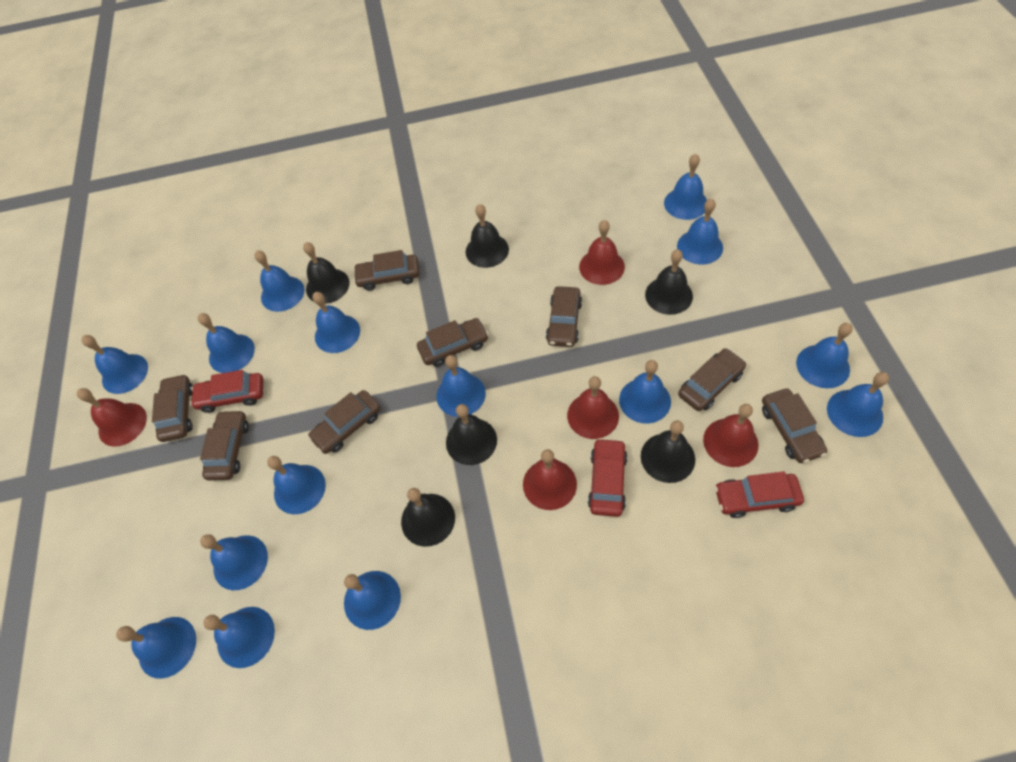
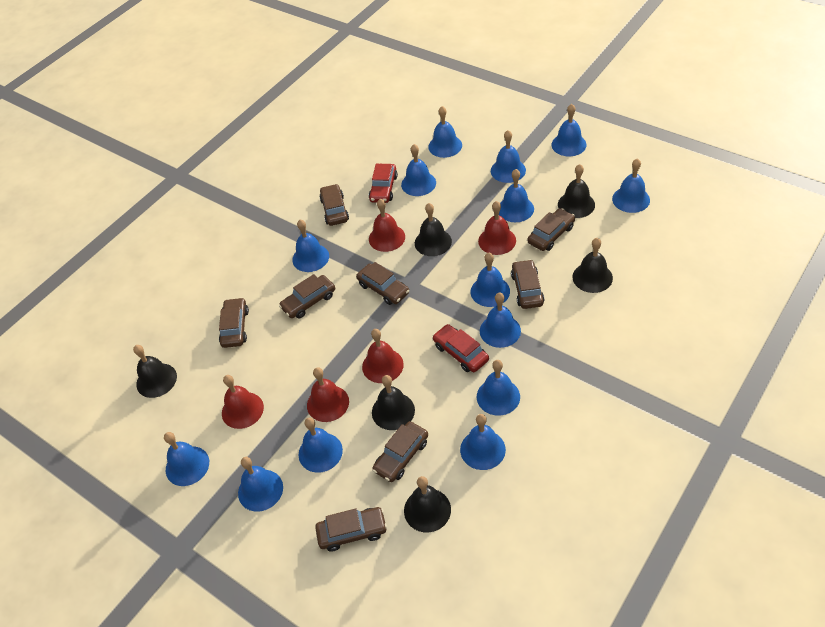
blue bell: 15 -> 14
red car: 3 -> 2

